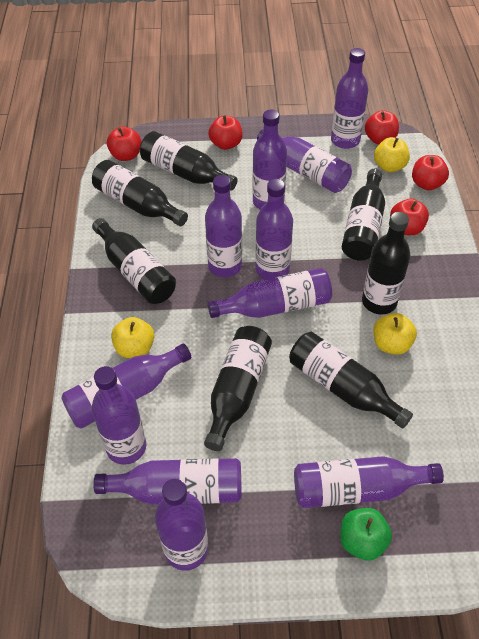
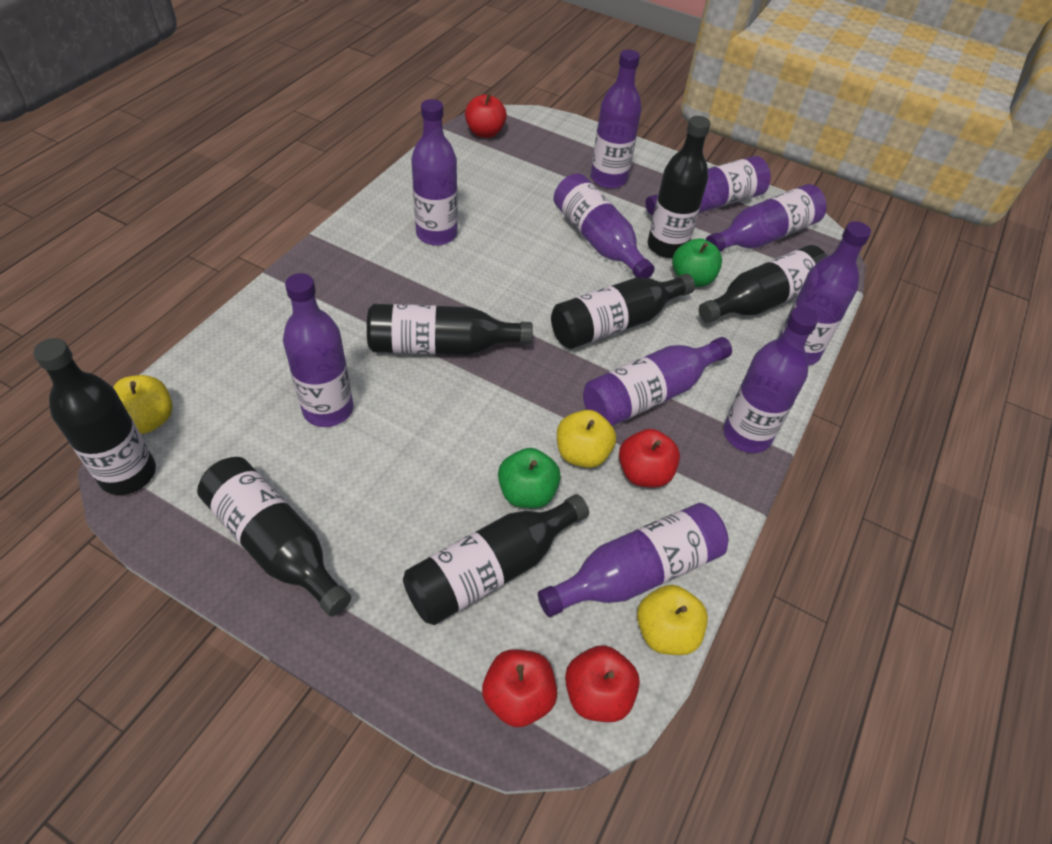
green apple: 1 -> 2
purple bottle: 11 -> 10
red apple: 5 -> 4

